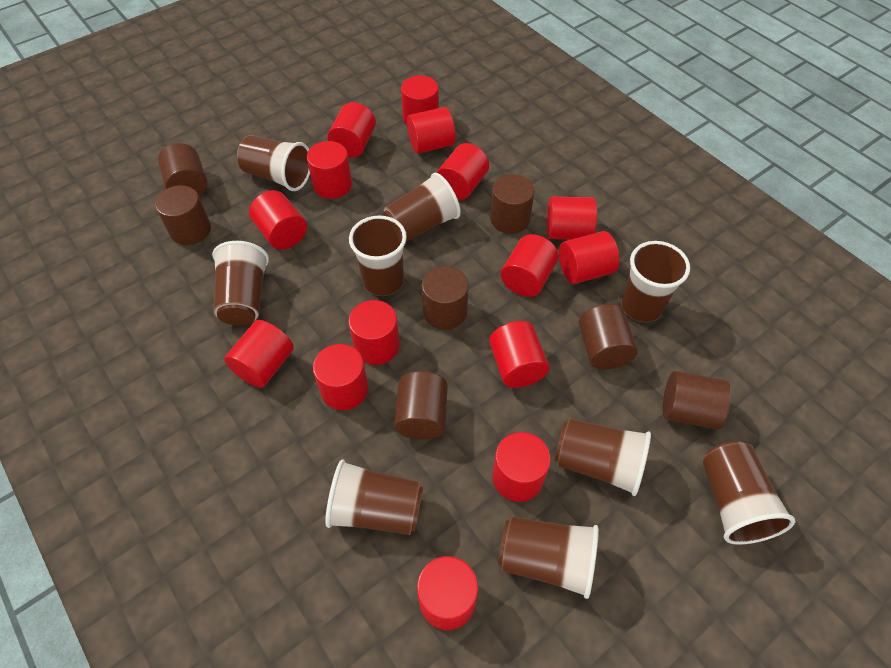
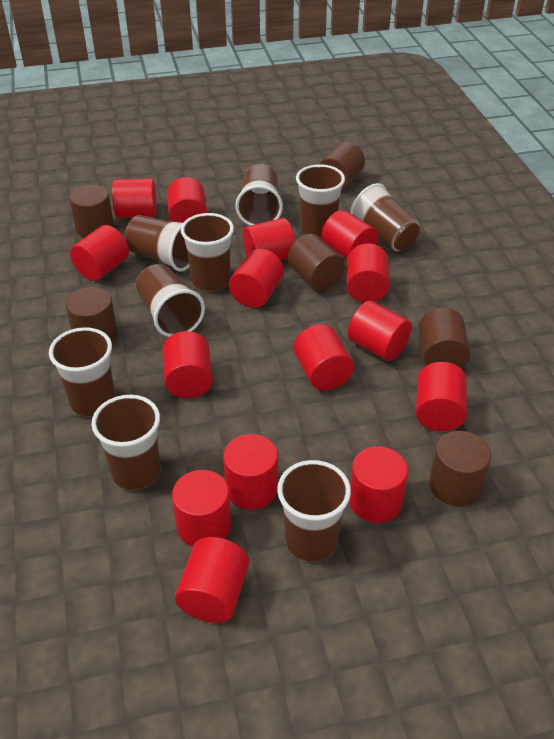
brown cylinder: 7 -> 6

